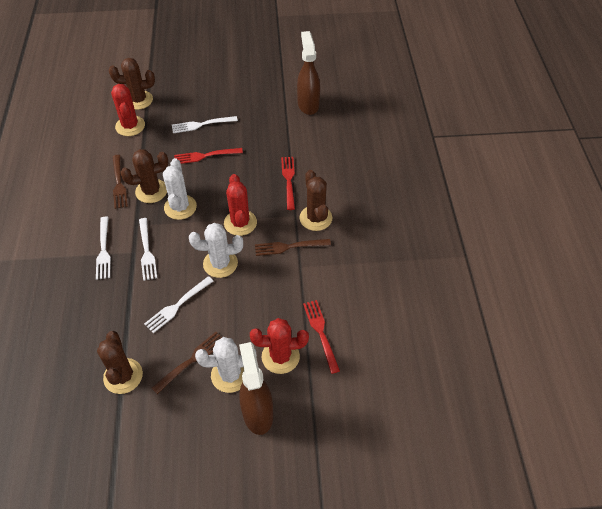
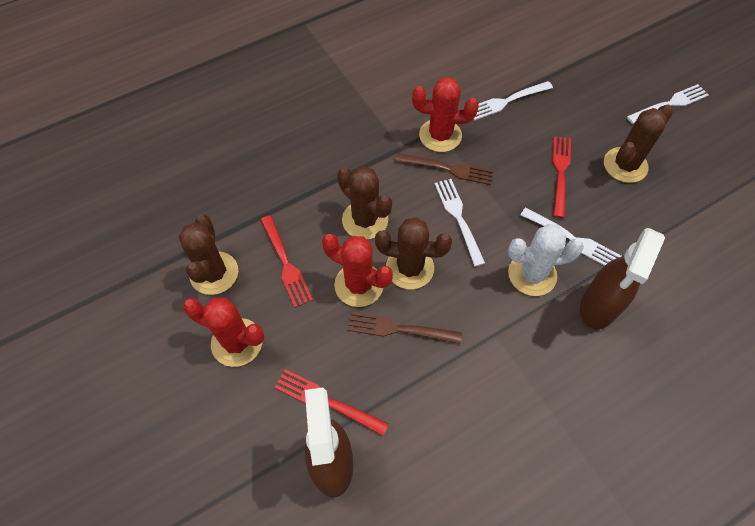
brown fork: 3 -> 2
white cactus: 3 -> 1

